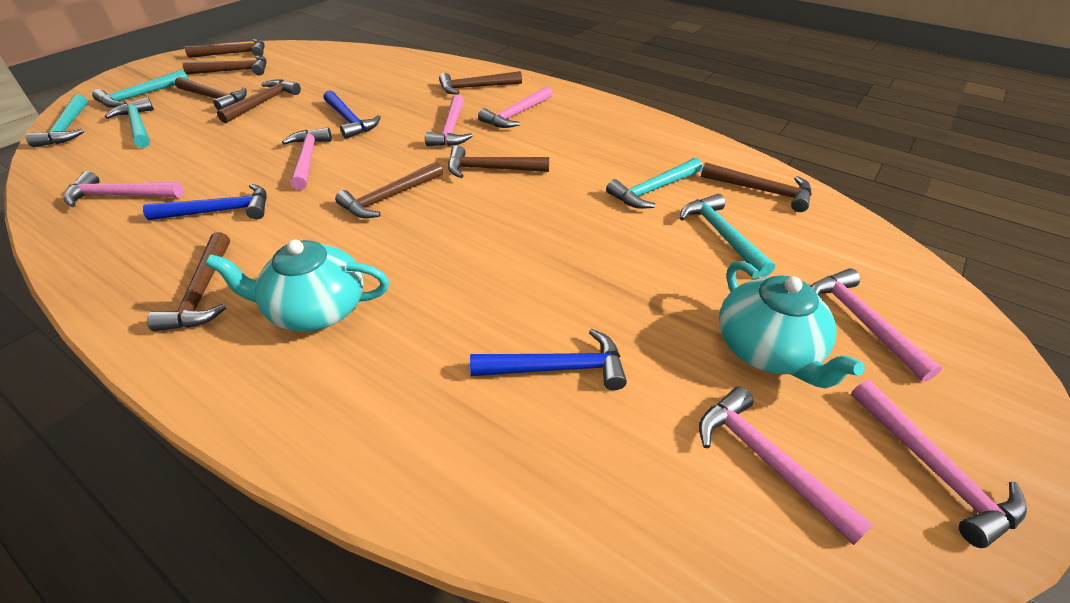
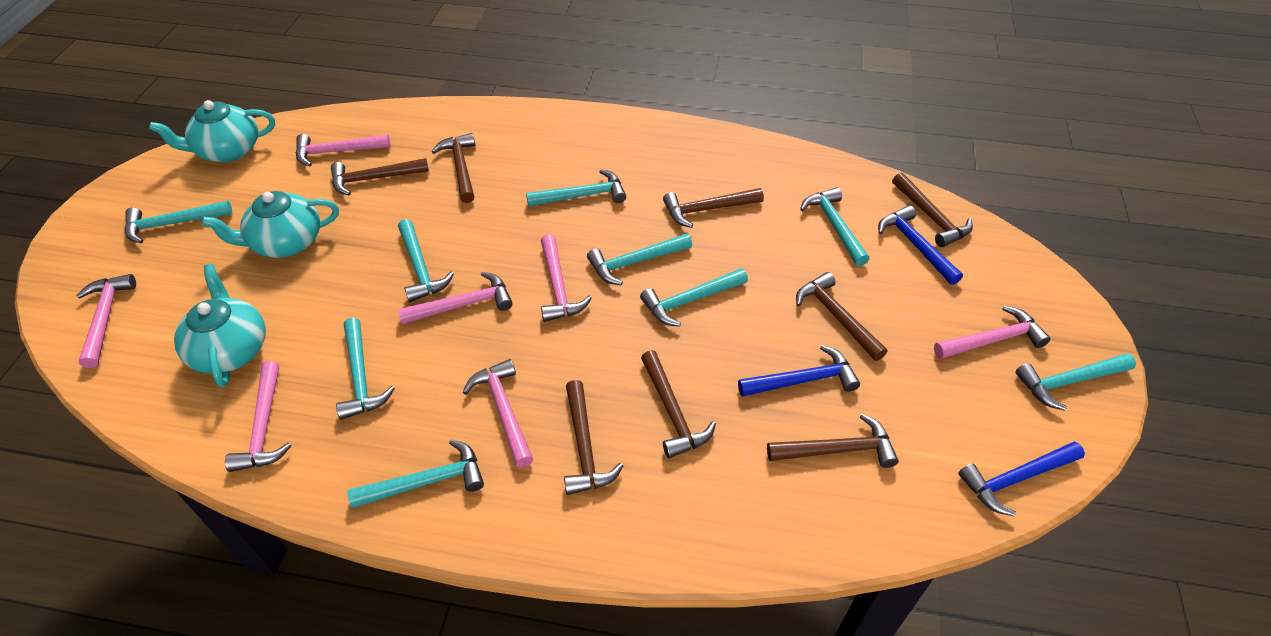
brown hammer: 9 -> 8
turquoise hammer: 5 -> 9
turquoise teapot: 2 -> 3

